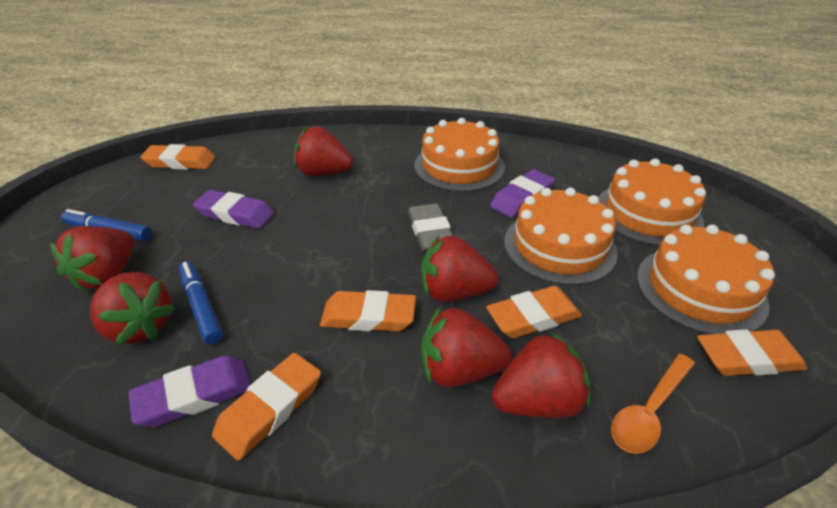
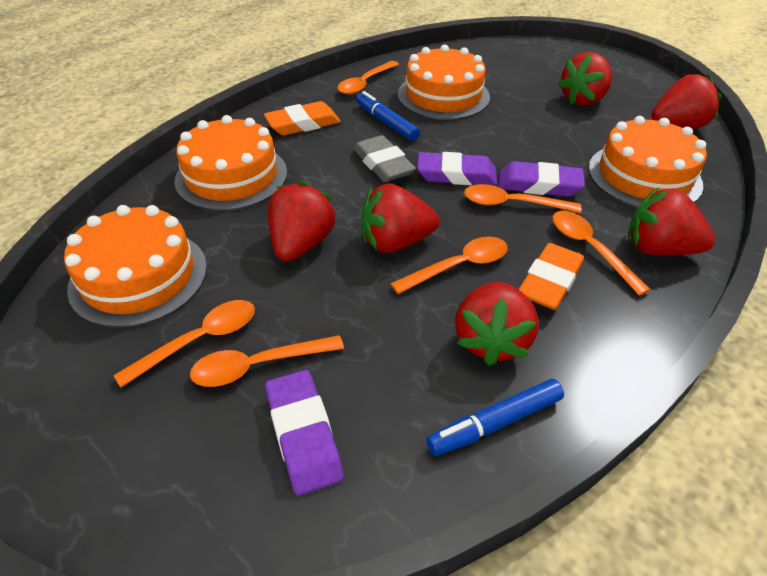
orange eraser: 5 -> 2
orange spoon: 1 -> 6

